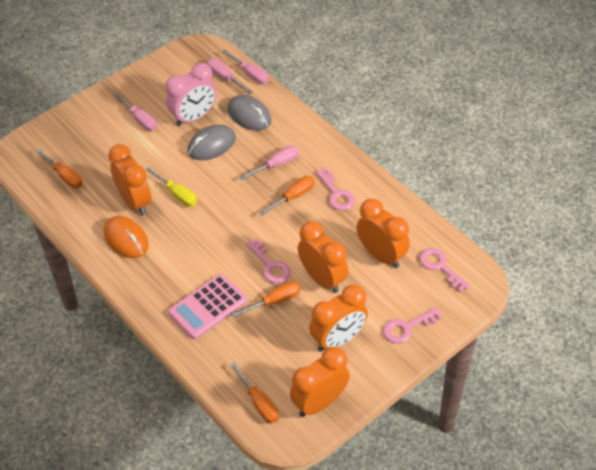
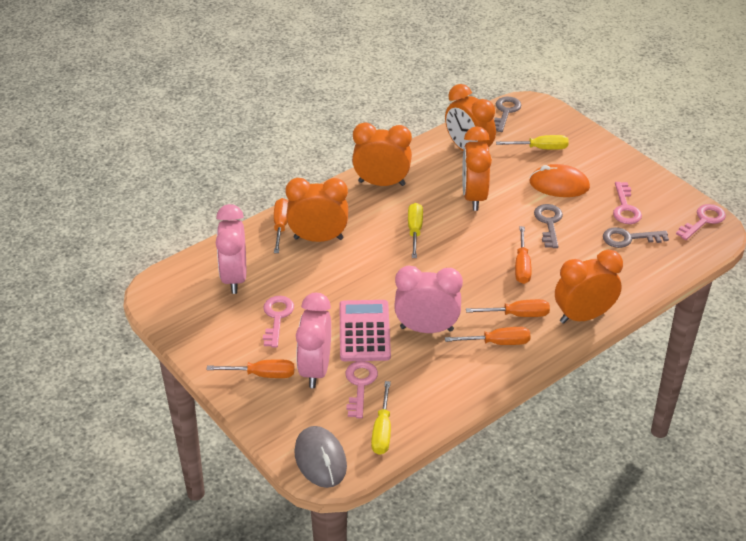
grey key: 0 -> 3
grey mouse: 2 -> 1
orange screwdriver: 4 -> 5
pink clock: 1 -> 3
pink screwdriver: 4 -> 0
yellow screwdriver: 1 -> 3

